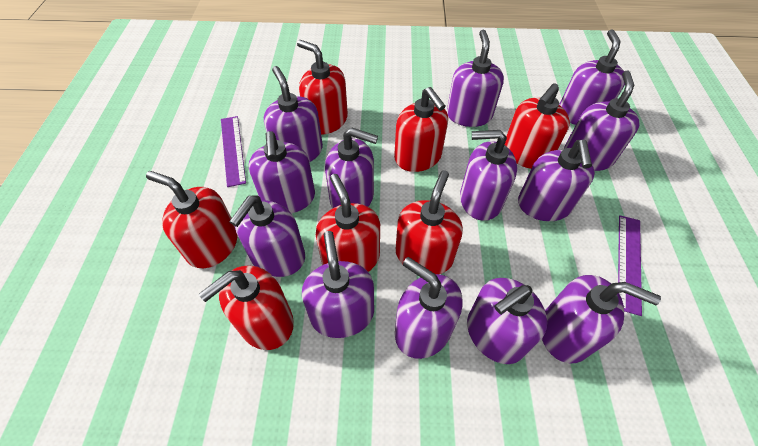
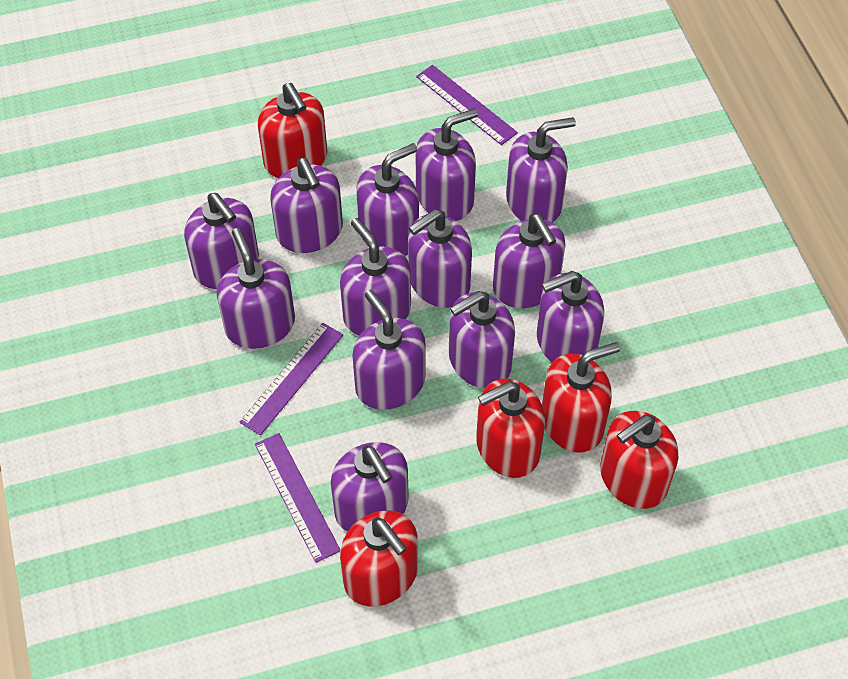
purple ruler: 2 -> 3
red soap dispenser: 7 -> 5

